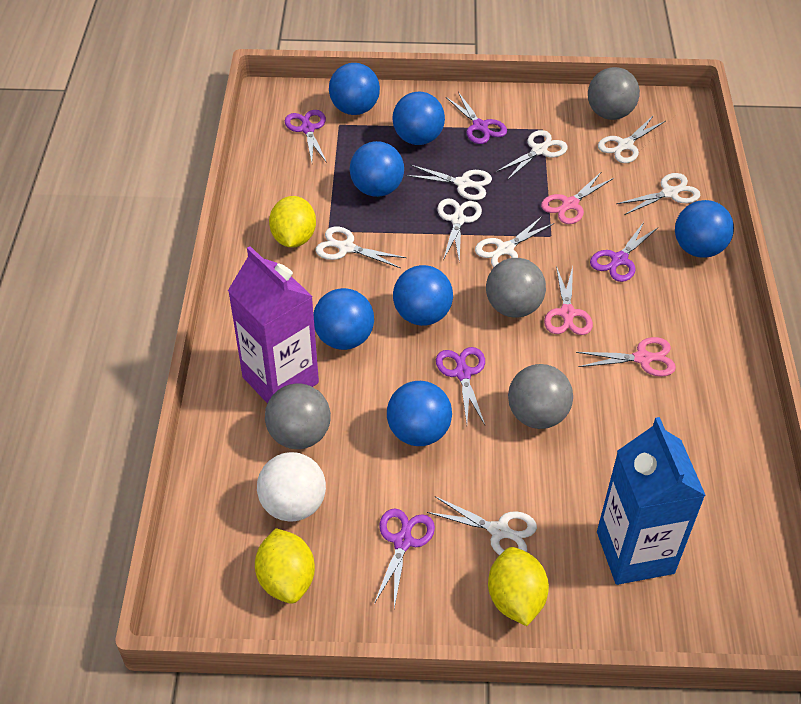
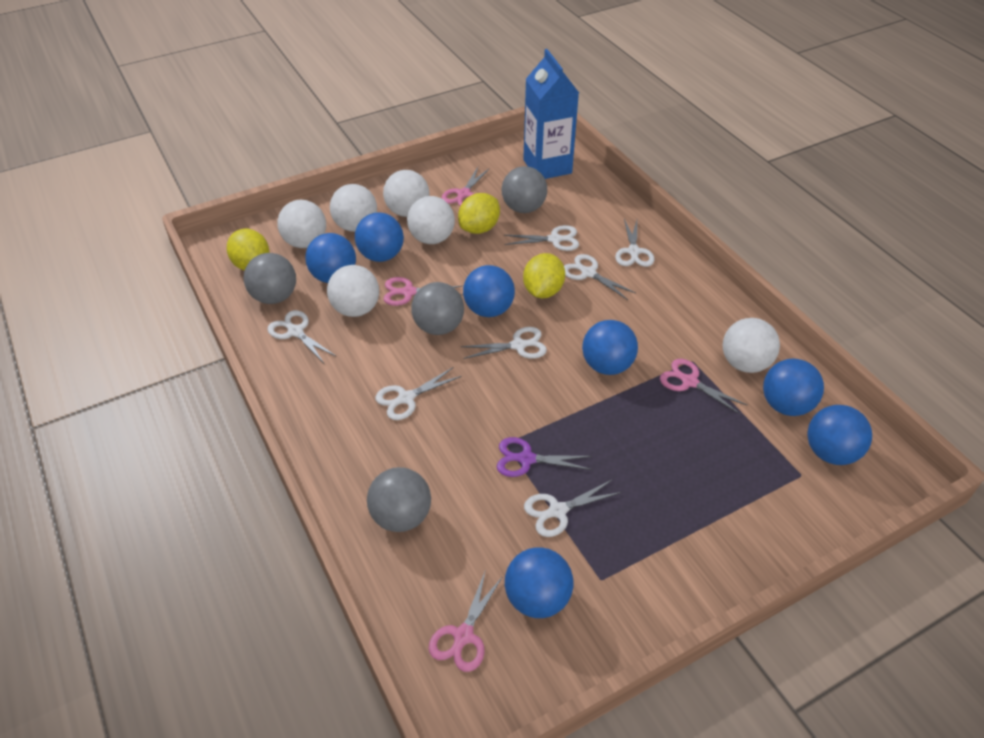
pink scissors: 3 -> 4
purple carton: 1 -> 0
purple scissors: 5 -> 1
white ball: 1 -> 6
white scissors: 8 -> 7

